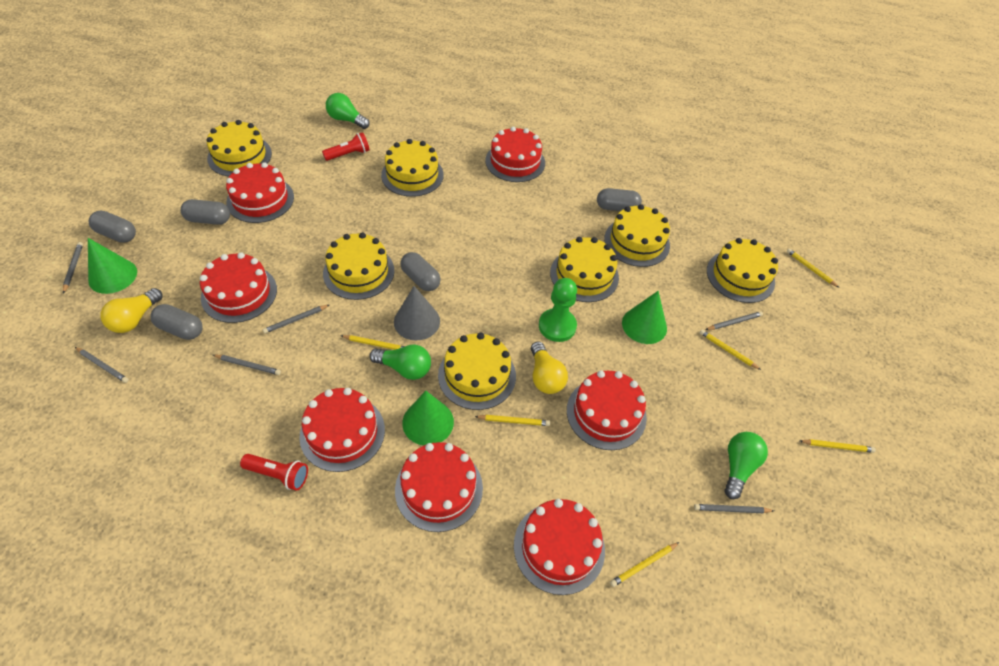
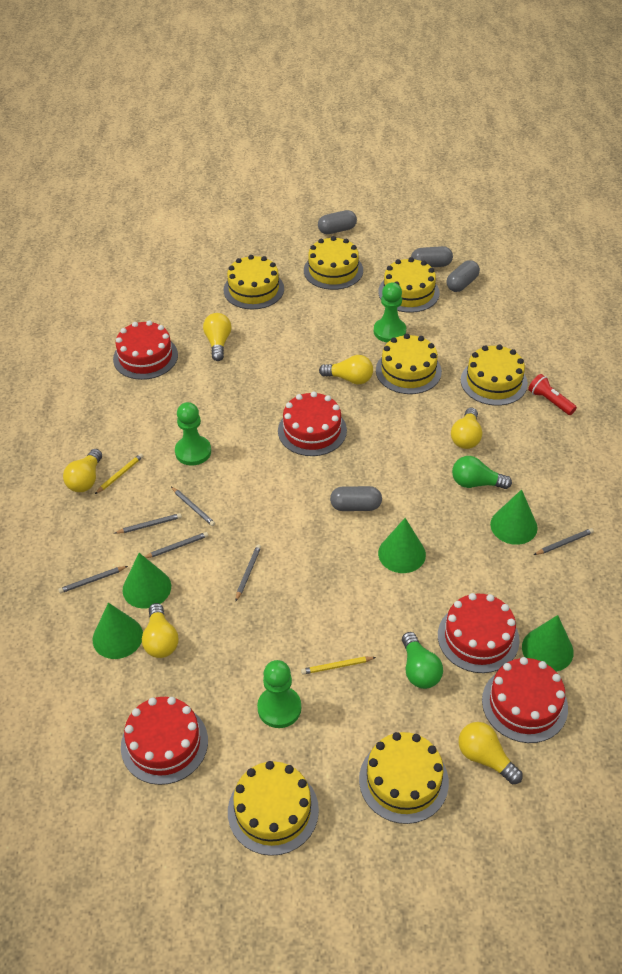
green cone: 3 -> 5
green light bulb: 3 -> 2
green pawn: 1 -> 3
grey capsule: 5 -> 4
grey cone: 1 -> 0
red cake: 7 -> 5
red flashlight: 2 -> 1
yellow light bulb: 2 -> 6
yellow pencil: 6 -> 2

